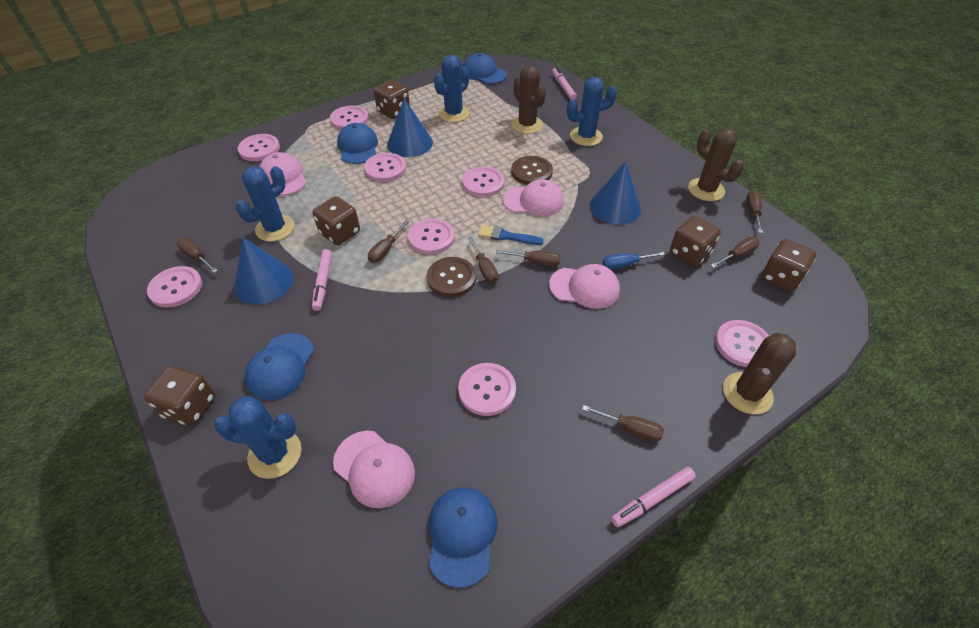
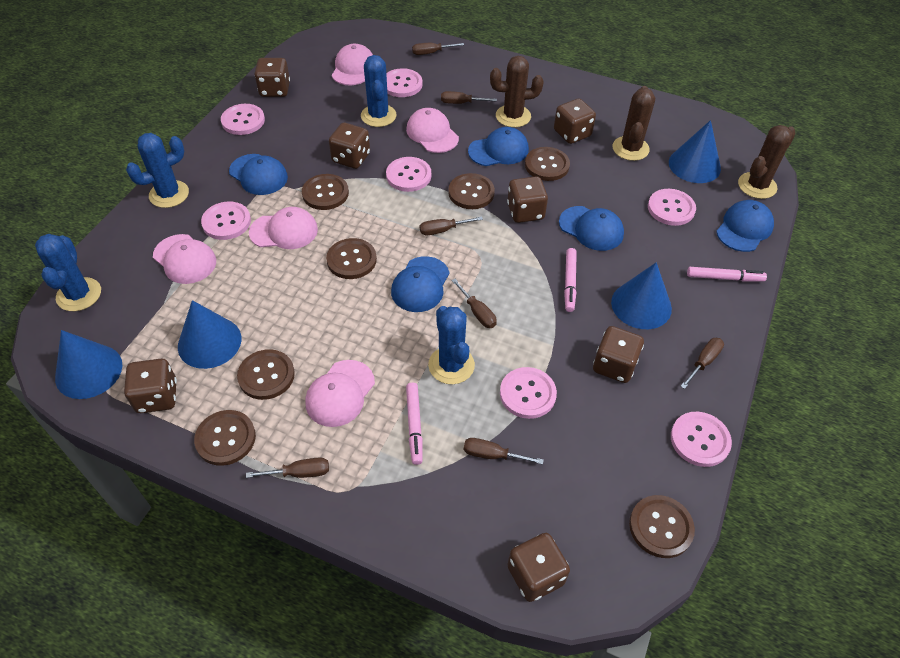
blue brush: 1 -> 0
blue cap: 4 -> 5
blue cone: 3 -> 4
blue screwdriver: 1 -> 0
brown button: 2 -> 7
brown dice: 5 -> 7
pink button: 8 -> 7
pink cap: 4 -> 5

